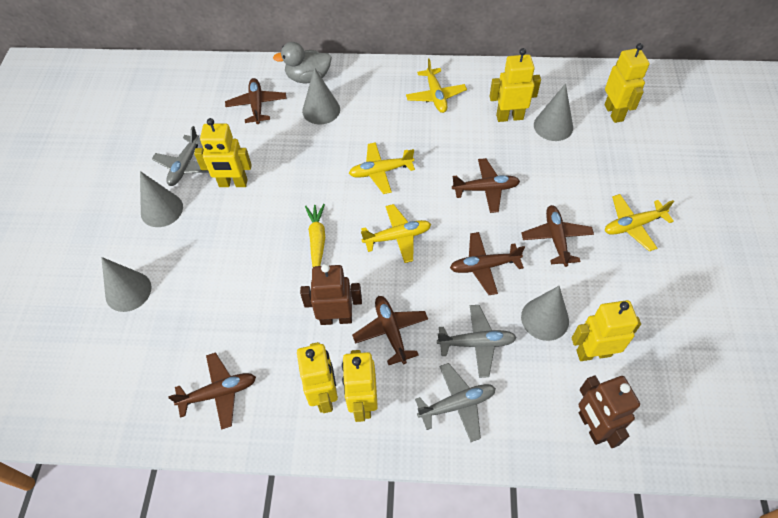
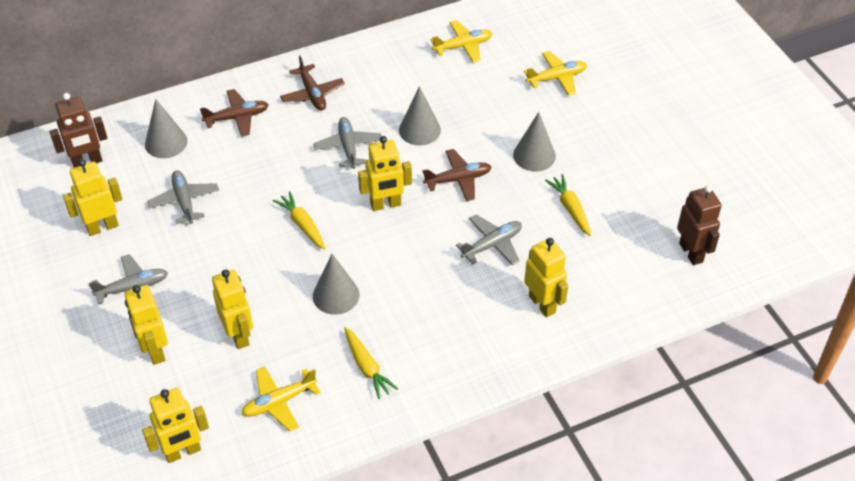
brown plane: 6 -> 3
grey cone: 5 -> 4
grey duck: 1 -> 0
grey plane: 3 -> 4
yellow carrot: 1 -> 3
yellow plane: 4 -> 3

